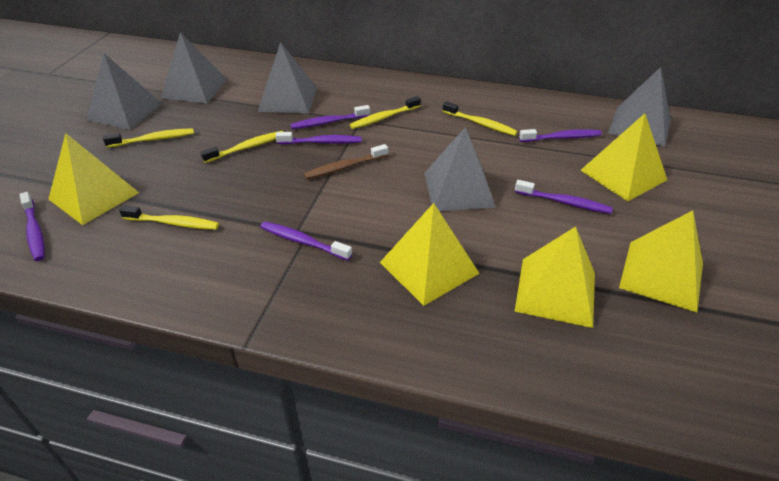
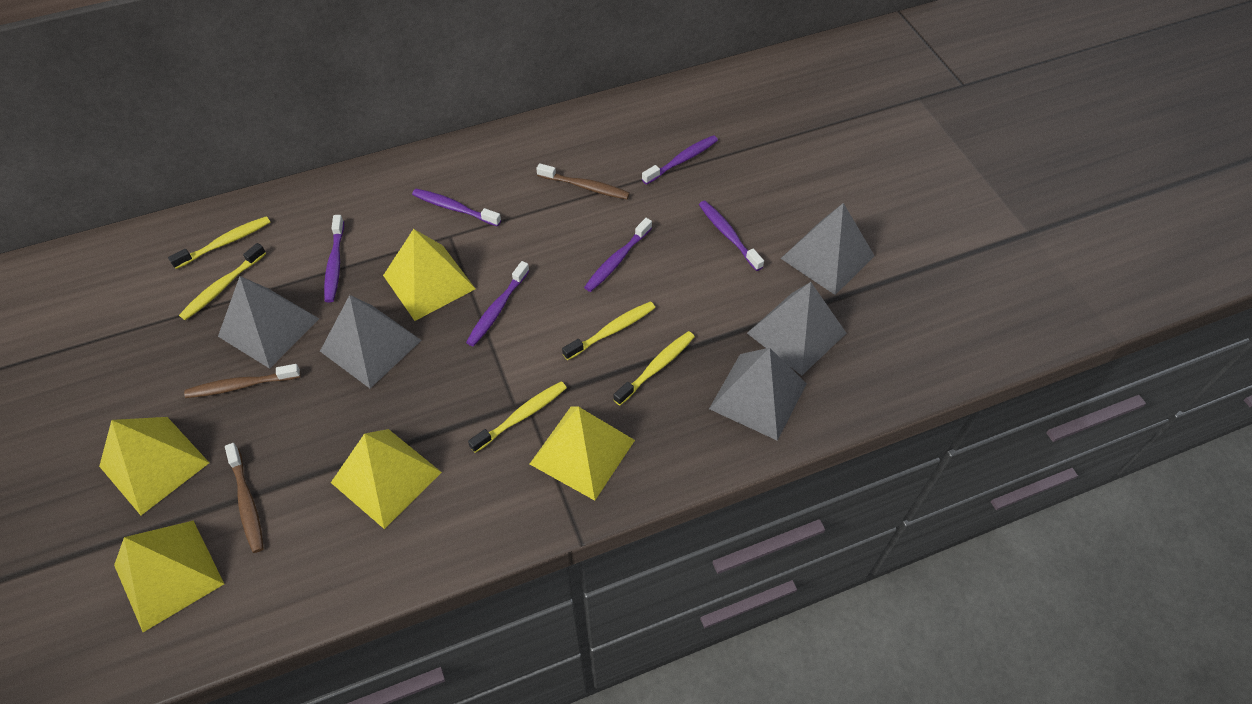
brown toothbrush: 1 -> 3

